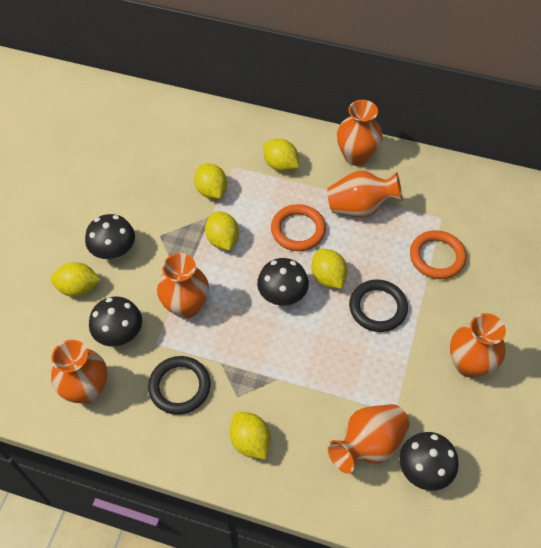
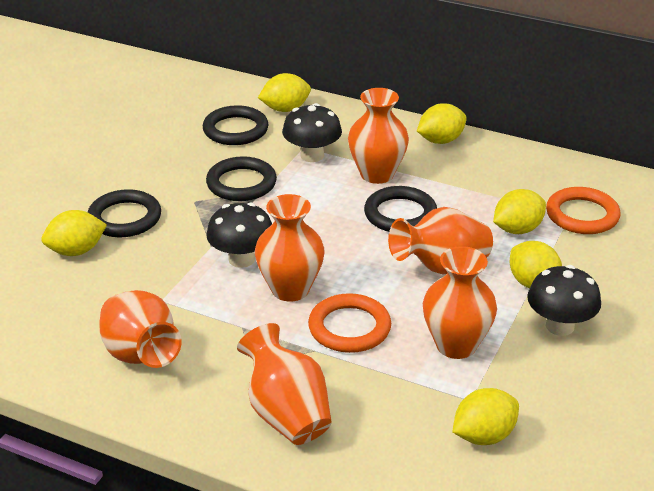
black mushroom: 4 -> 3
black ring: 2 -> 4

